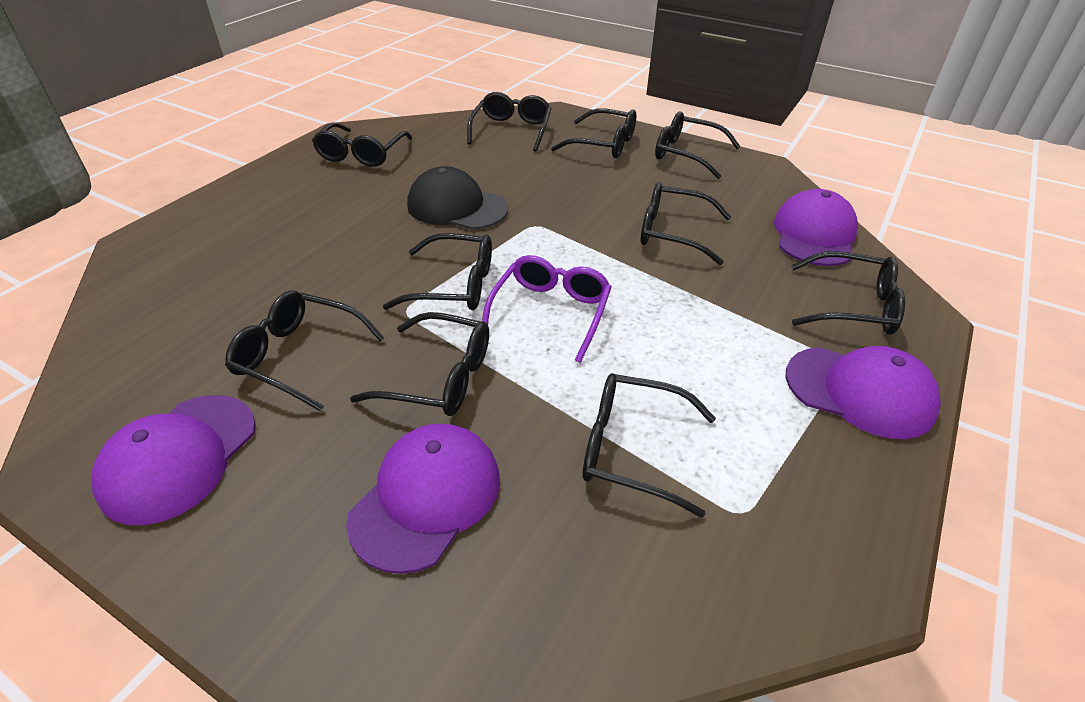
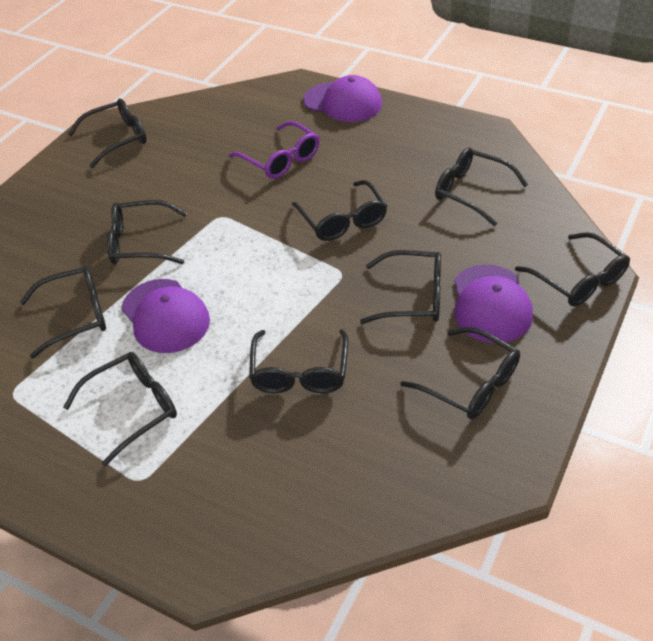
black cap: 1 -> 0
purple cap: 4 -> 3

